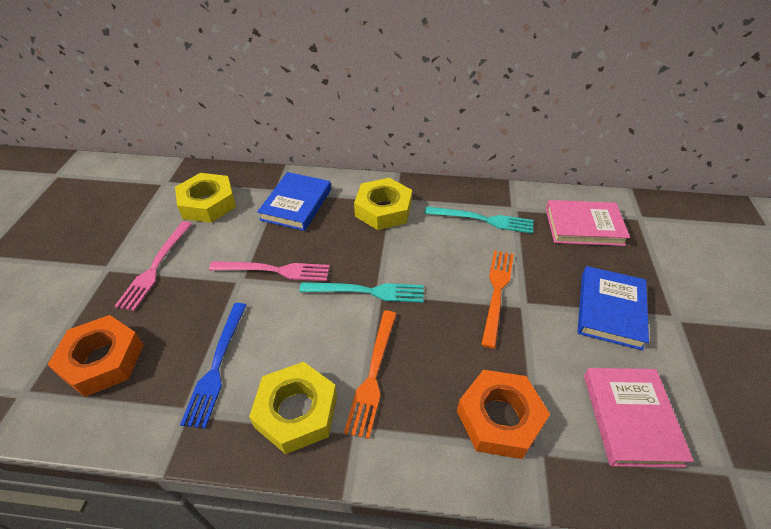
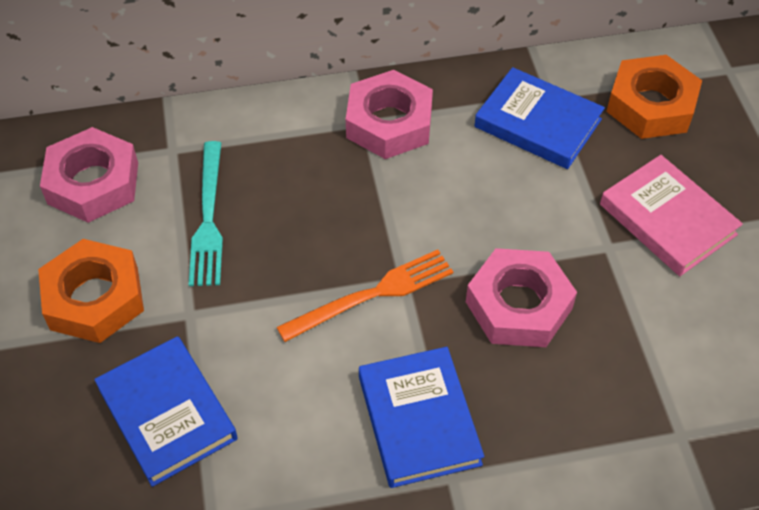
blue book: 2 -> 3
blue fork: 1 -> 0
orange fork: 2 -> 1
pink book: 2 -> 1
pink fork: 2 -> 0
pink nut: 0 -> 3
turquoise fork: 2 -> 1
yellow nut: 3 -> 0

